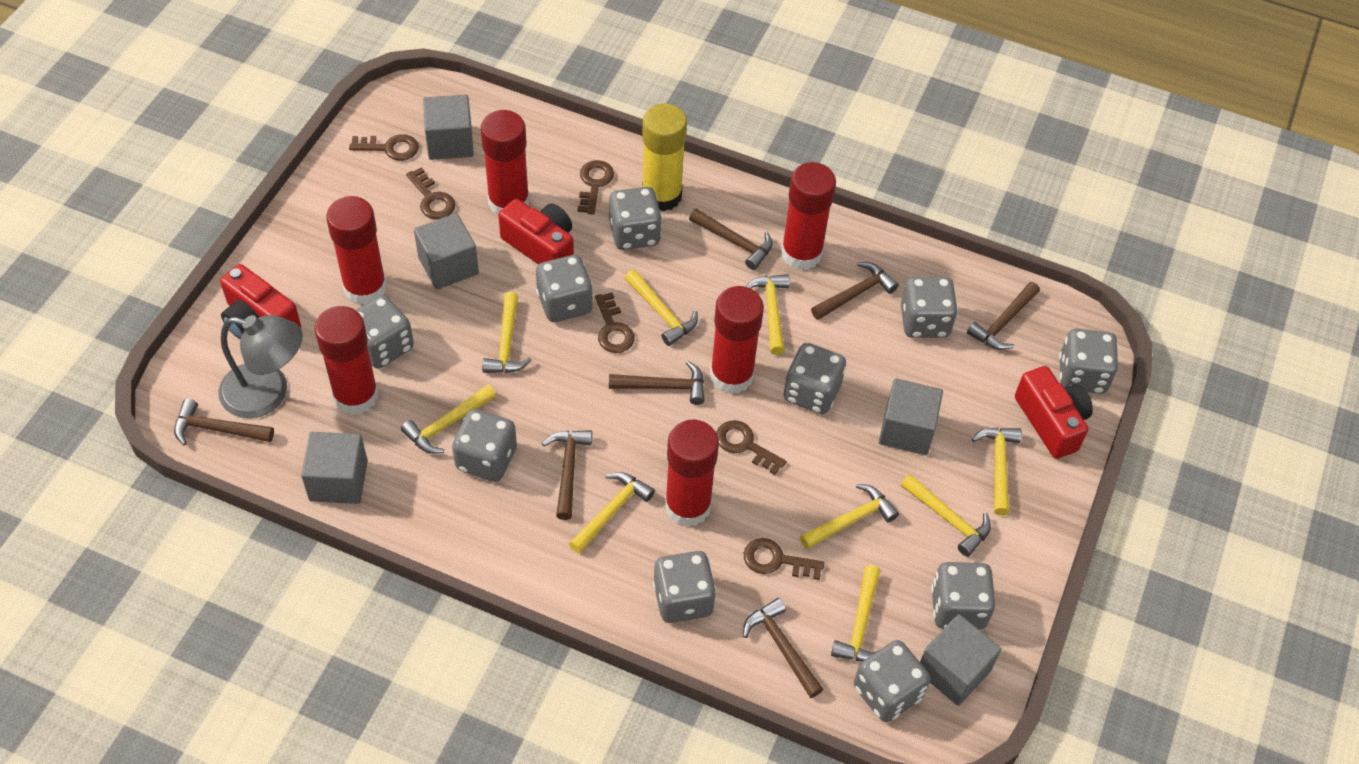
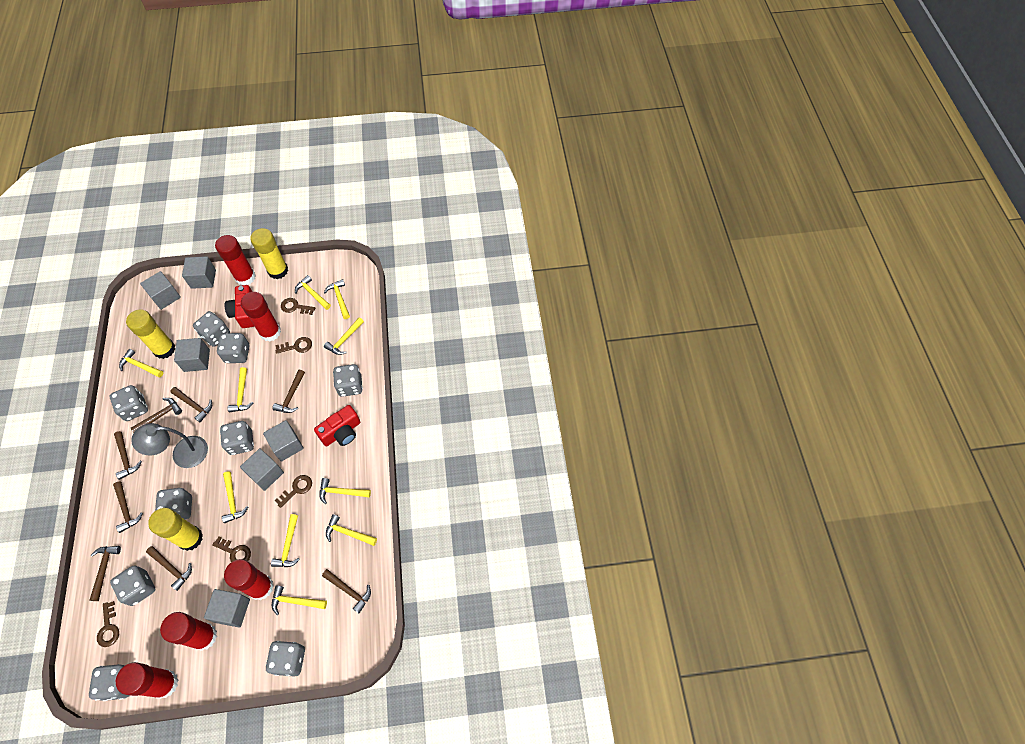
brown hammer: 7 -> 8
brown key: 6 -> 5
grey cube: 5 -> 6
grey dice: 10 -> 9
red camera: 3 -> 2
red glue stick: 6 -> 5
yellow glue stick: 1 -> 3
yellow hammer: 9 -> 10

